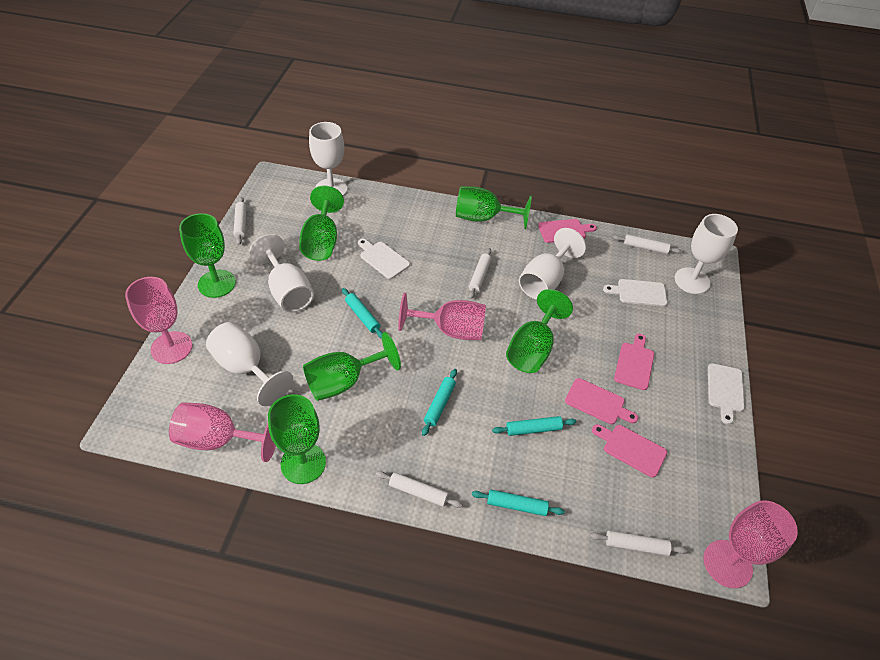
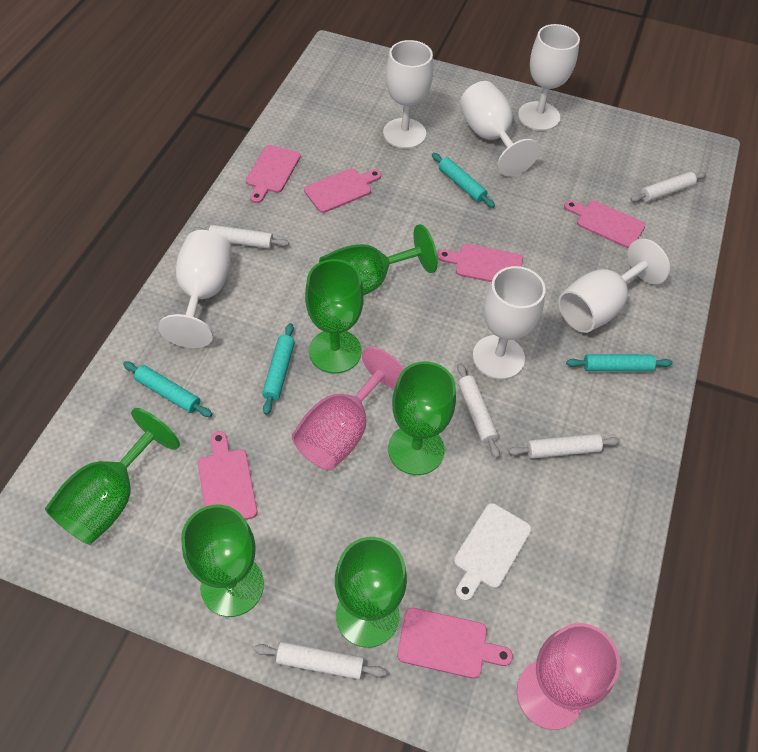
pink cutting board: 4 -> 6
pink goblet: 4 -> 2
white cutting board: 3 -> 1
white goblet: 5 -> 6

